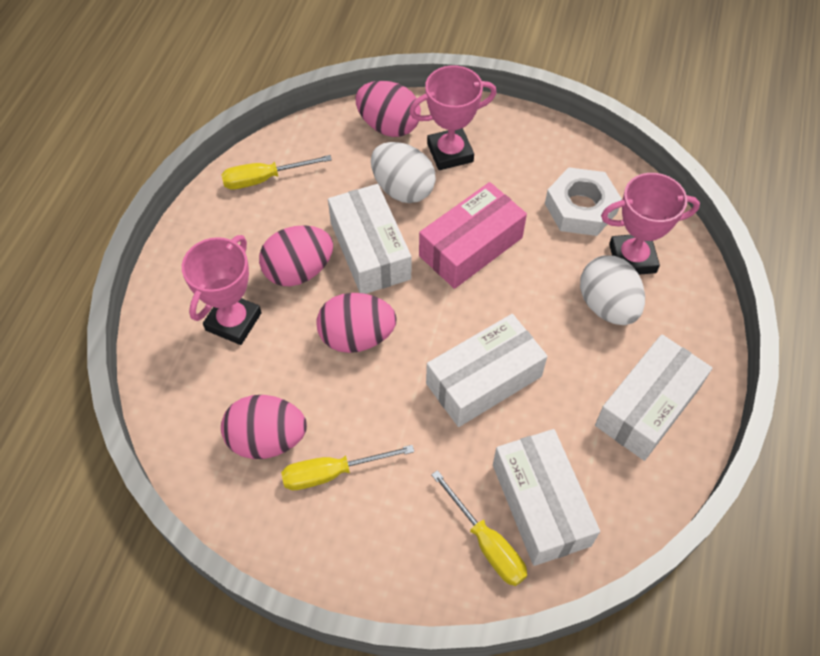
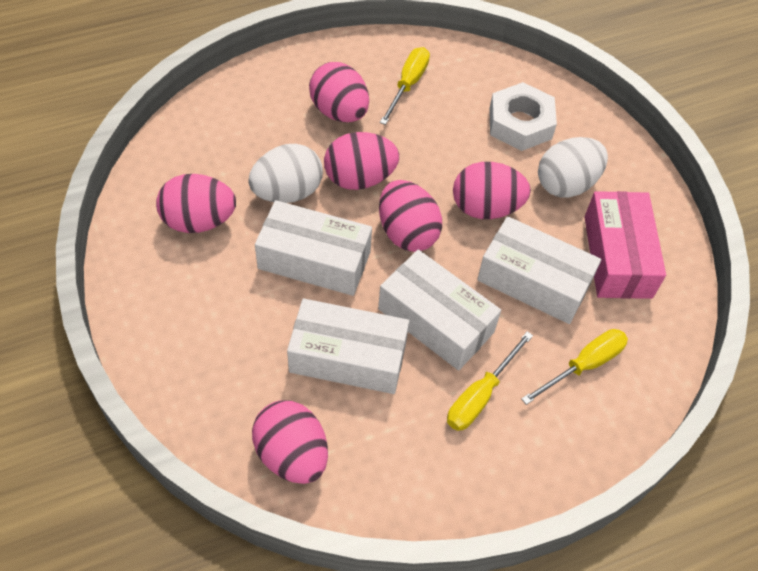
pink egg: 4 -> 6
pink trophy: 3 -> 0

